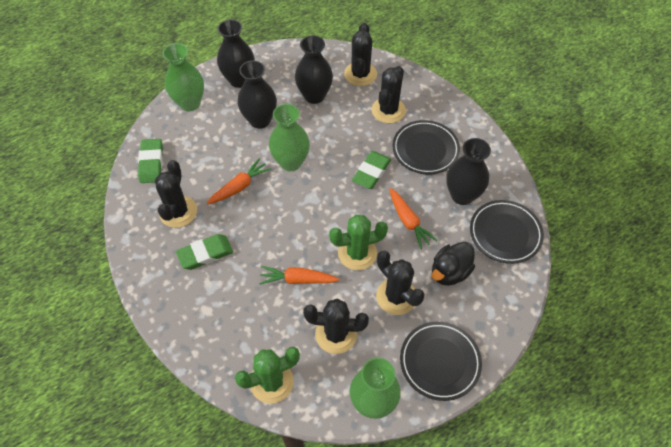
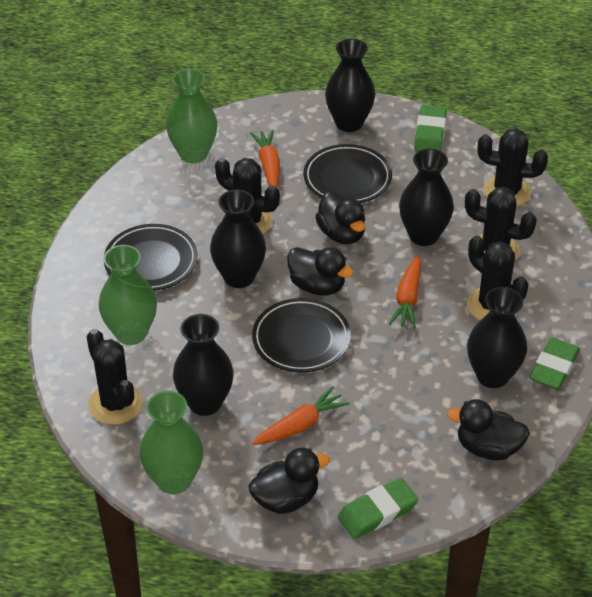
black duck: 1 -> 4
black vase: 4 -> 5
green cactus: 2 -> 0

